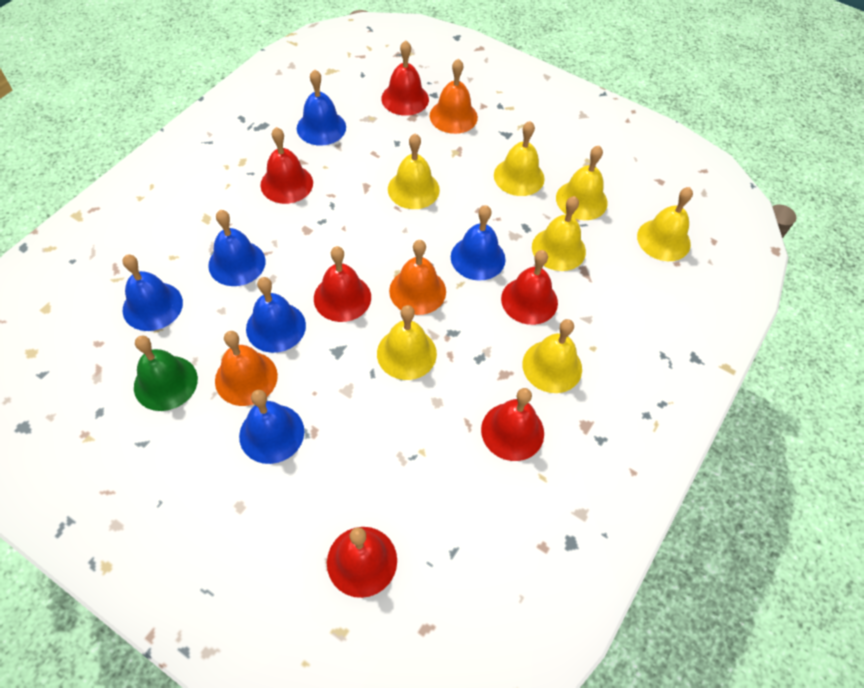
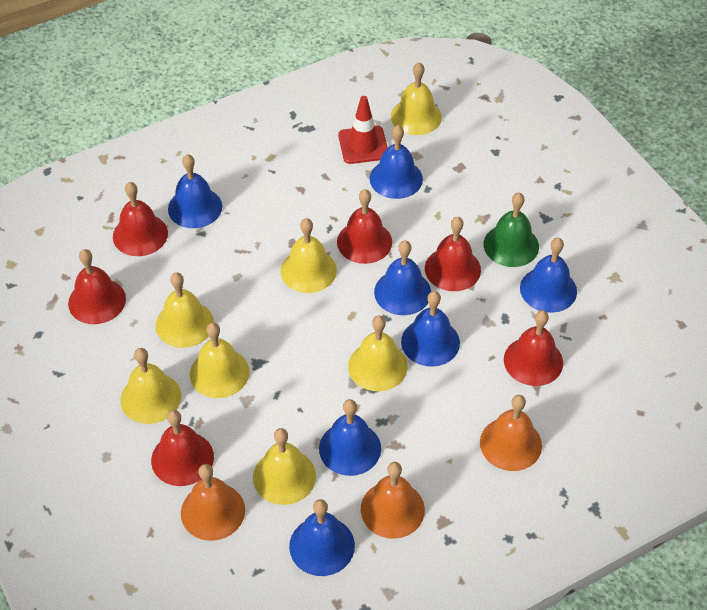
blue bell: 6 -> 7
red traffic cone: 0 -> 1

